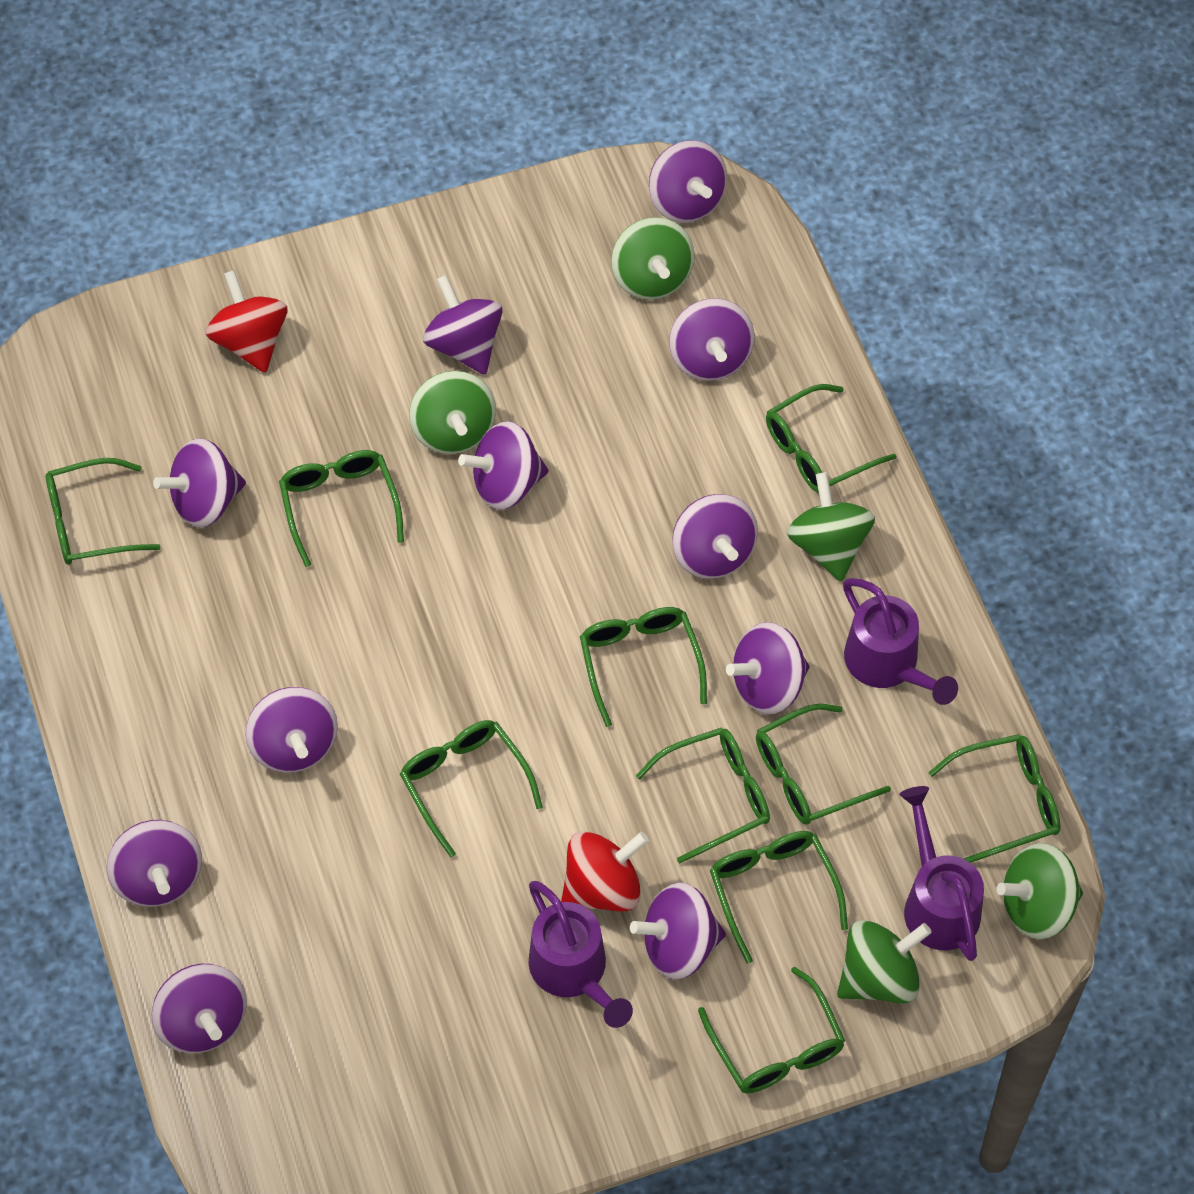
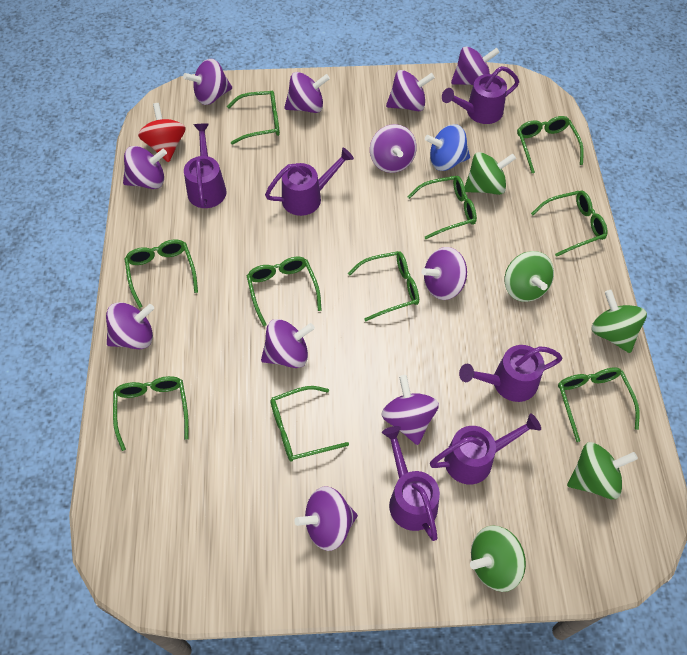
blue spinning top: 0 -> 1
purple watering can: 3 -> 6
red spinning top: 2 -> 1

